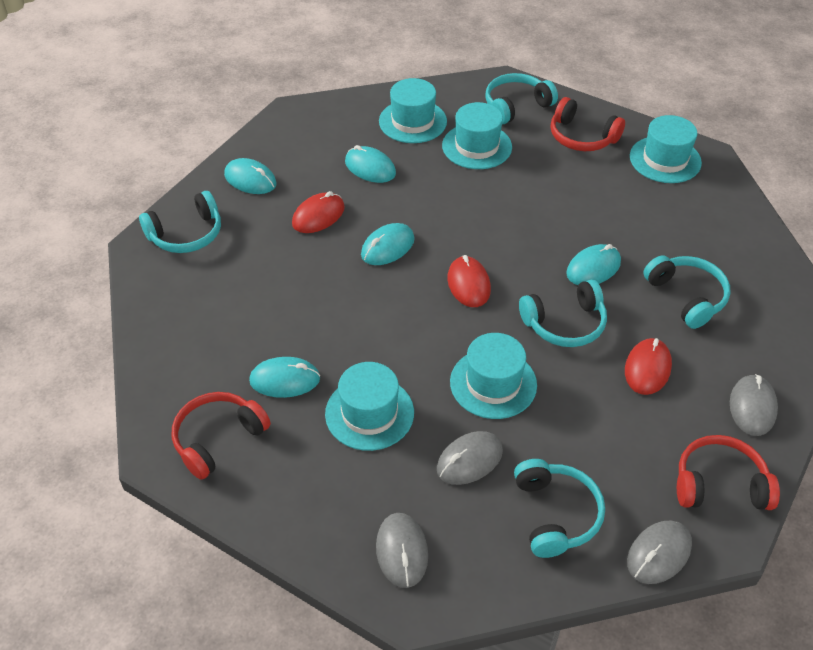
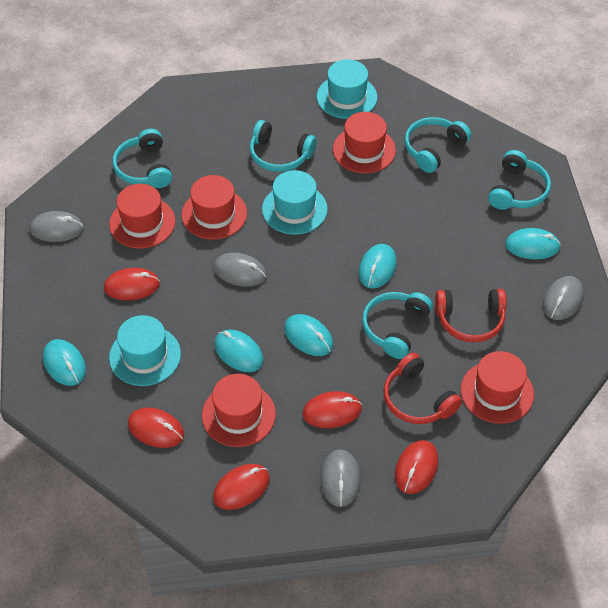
red hat: 0 -> 5
red headphones: 3 -> 2
red mouse: 3 -> 5
turquoise hat: 5 -> 3

